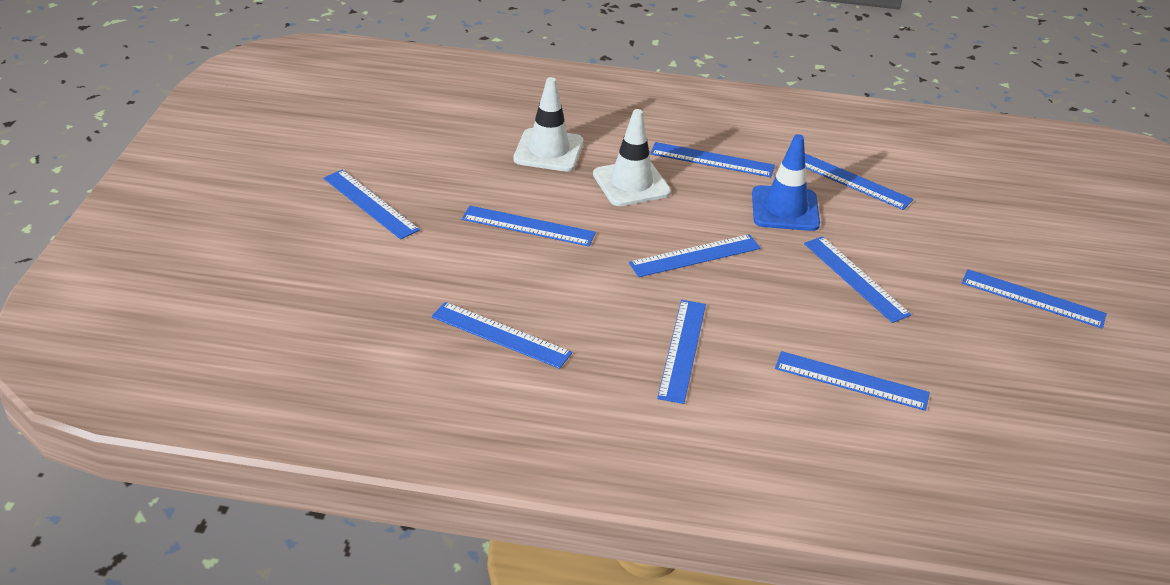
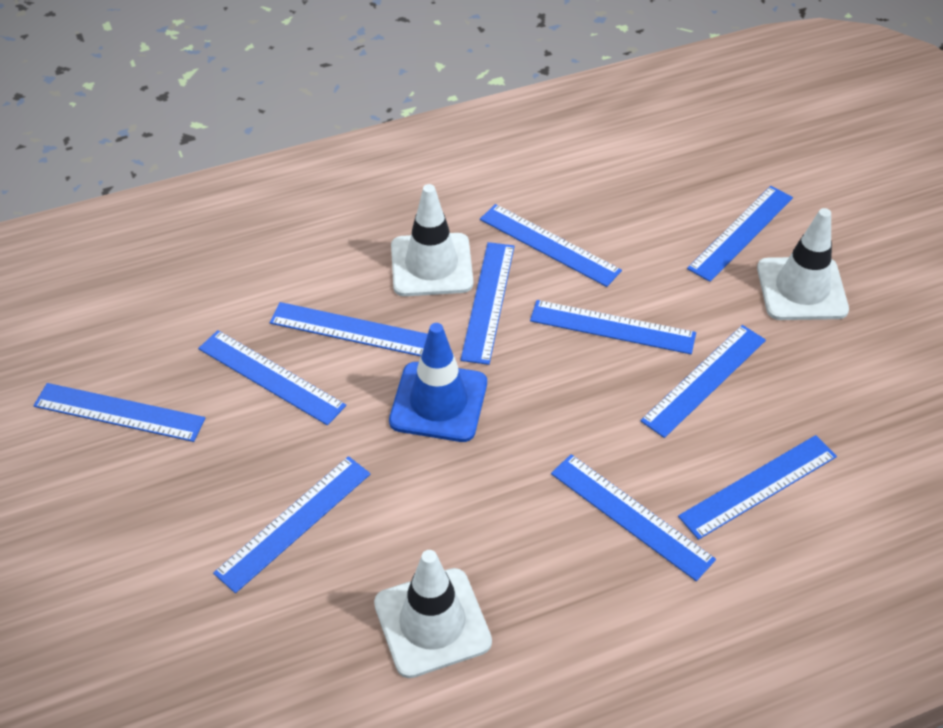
blue ruler: 10 -> 11
white traffic cone: 2 -> 3

